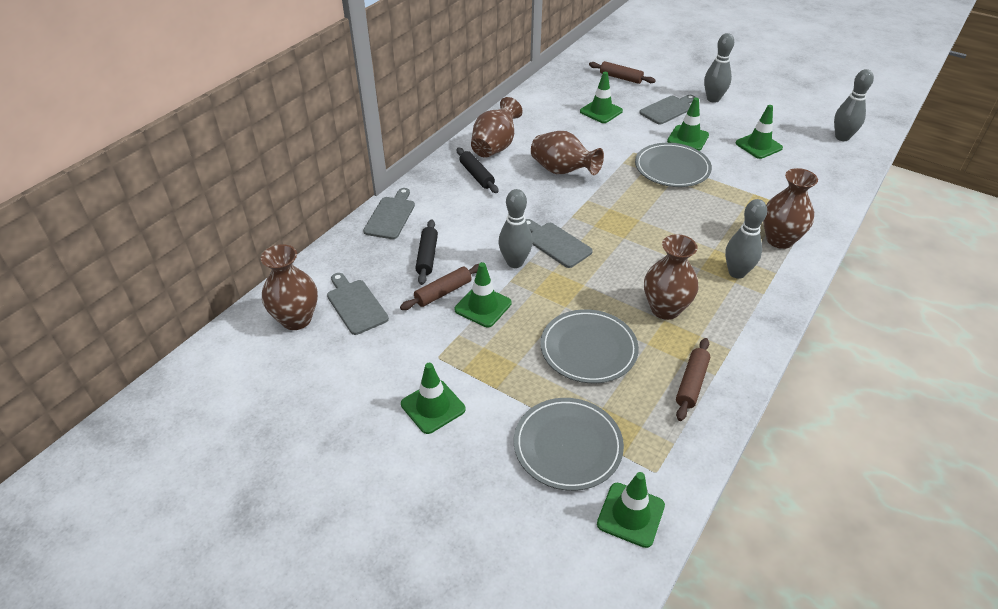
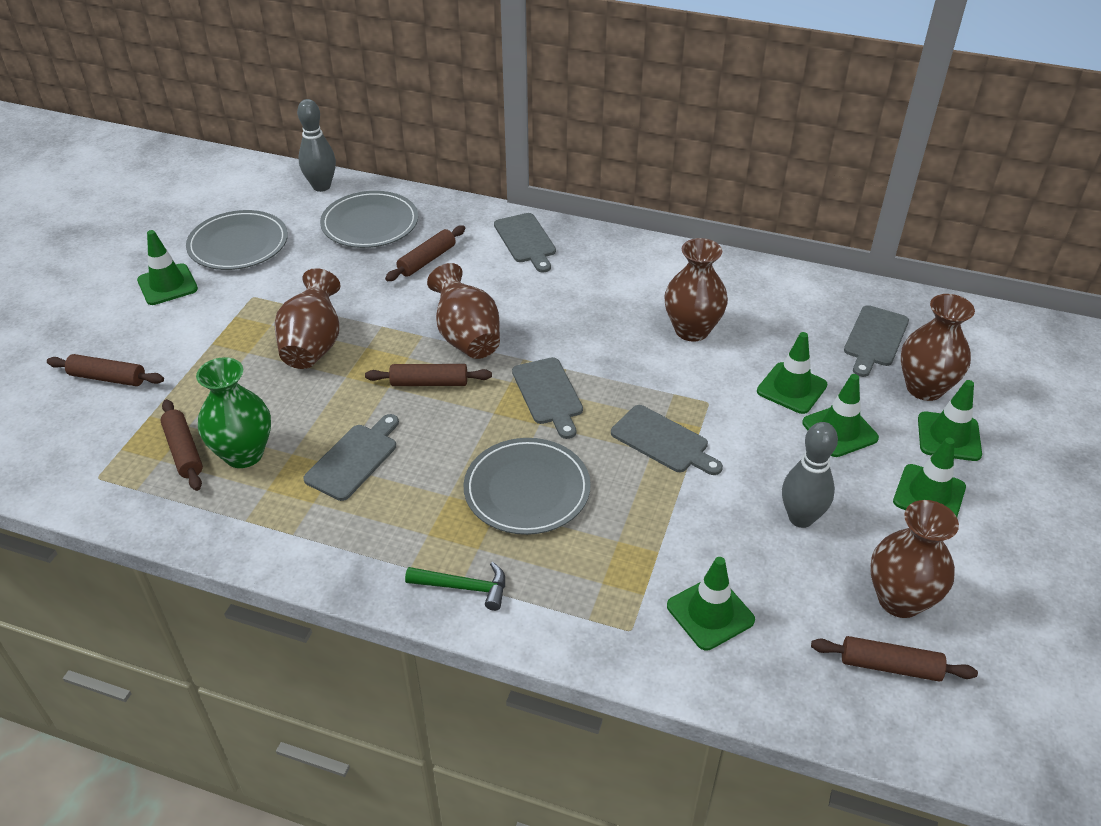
black rolling pin: 2 -> 0
brown rolling pin: 3 -> 5
green hammer: 0 -> 1
green vase: 0 -> 1
grey bowling pin: 4 -> 2
grey cutting board: 4 -> 5

